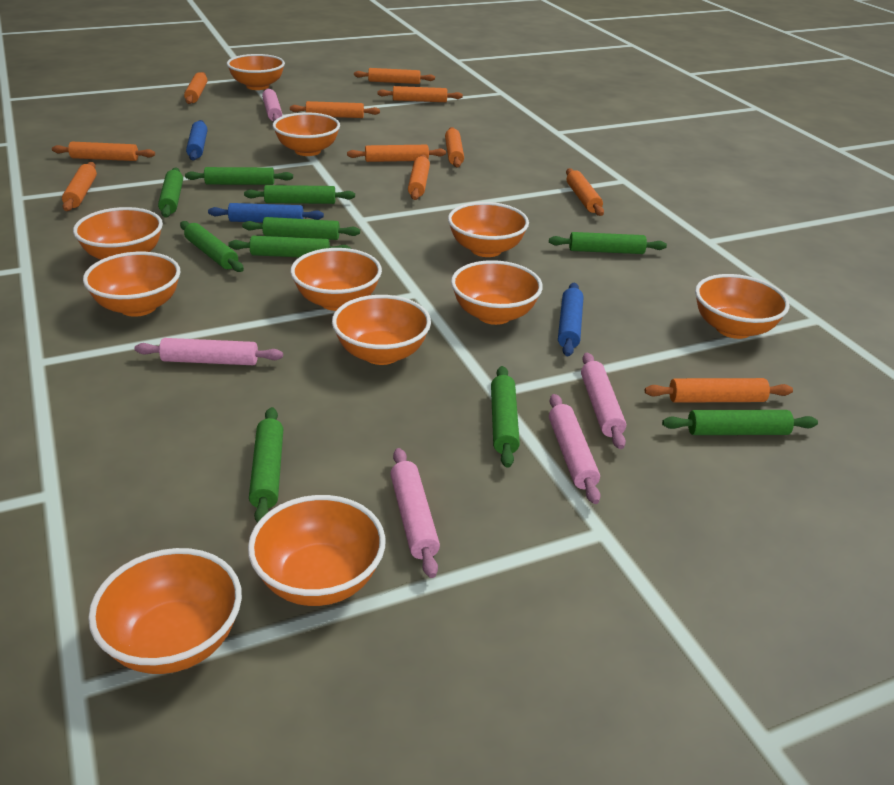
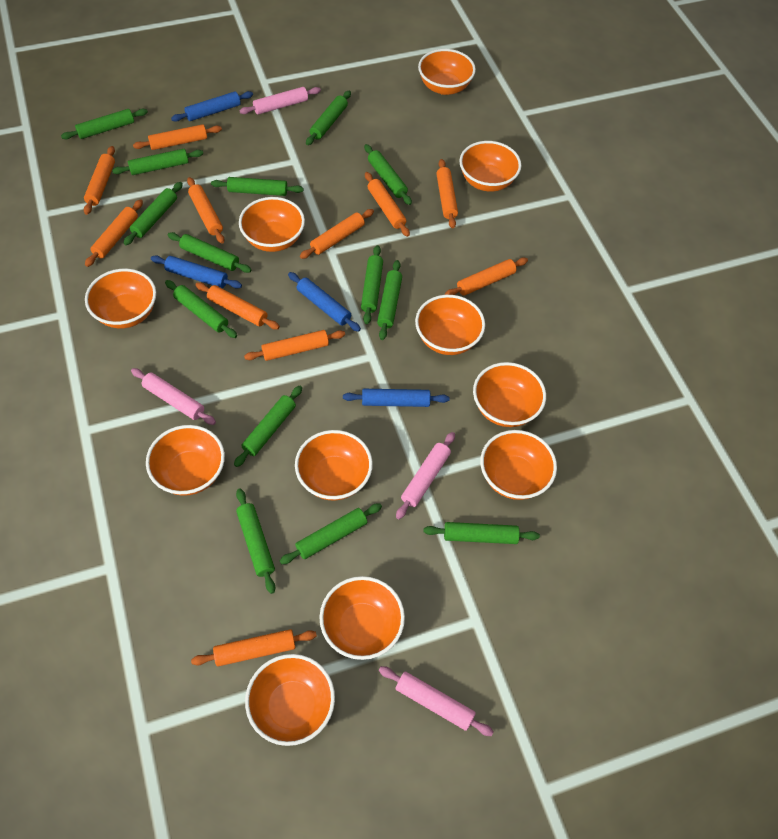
blue rolling pin: 3 -> 4
green rolling pin: 10 -> 14
pink rolling pin: 5 -> 4

